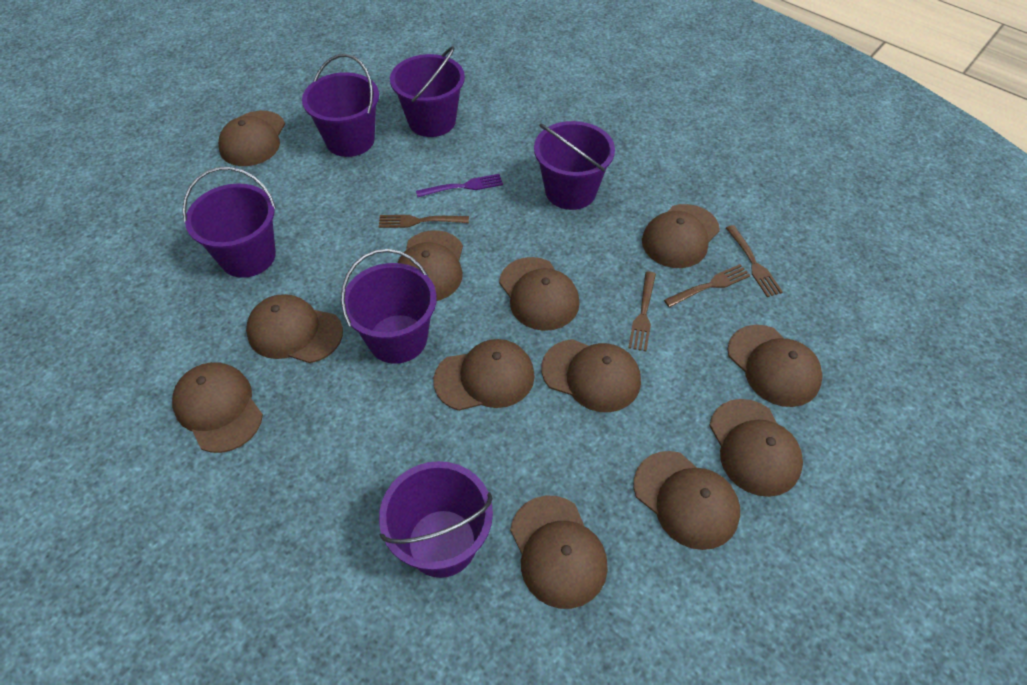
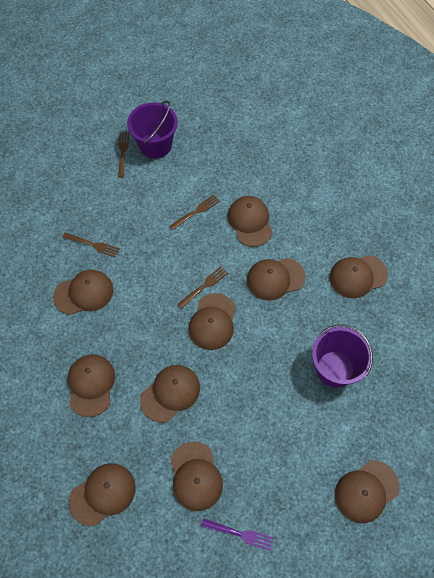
brown cap: 12 -> 10
purple bucket: 6 -> 2

